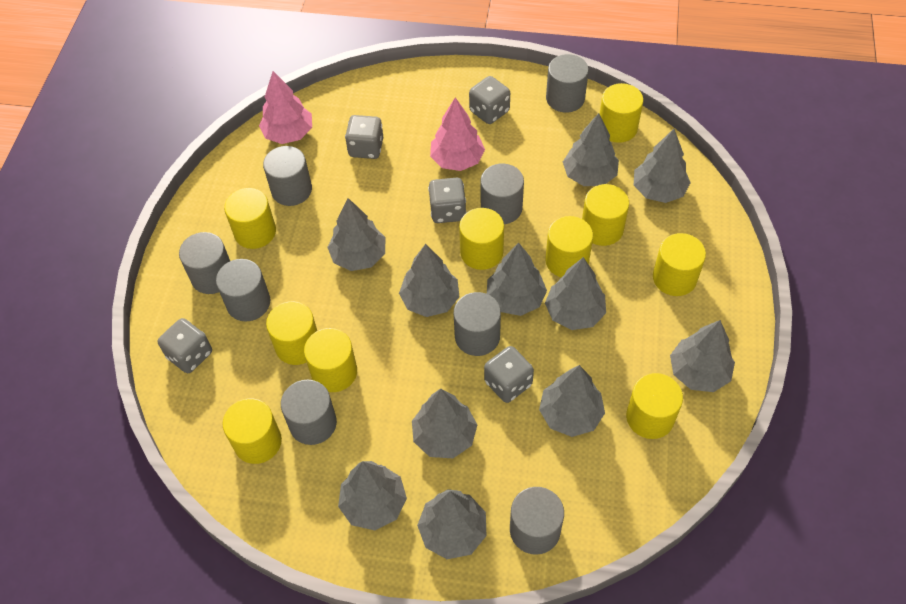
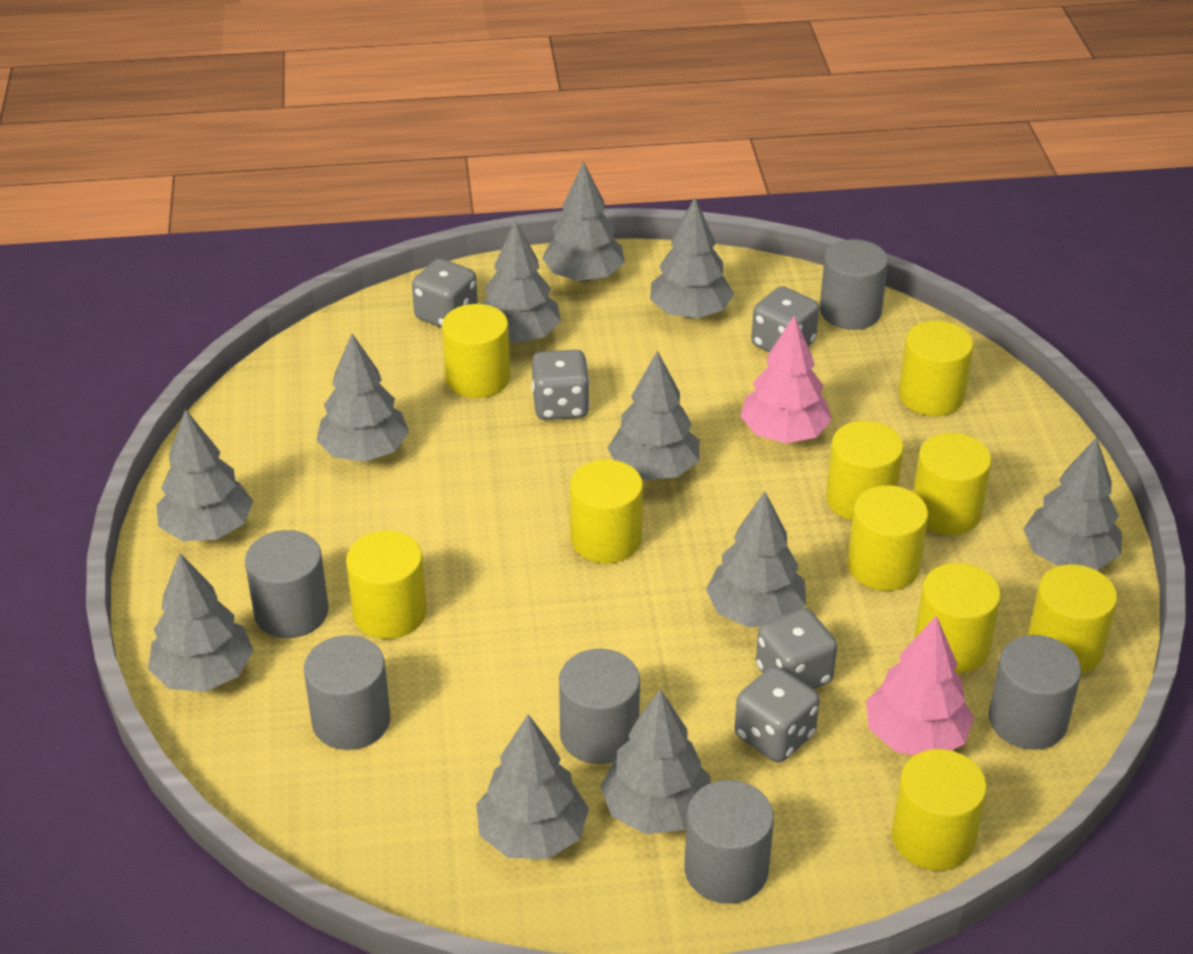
grey cylinder: 8 -> 6

